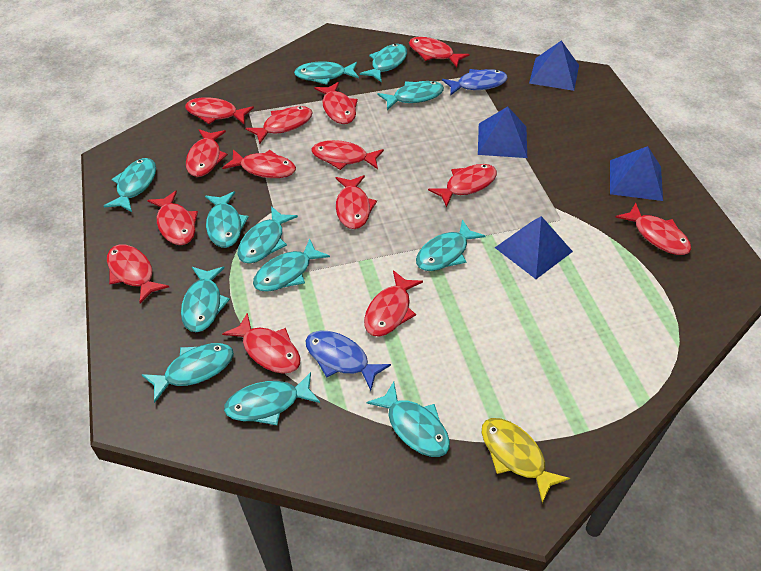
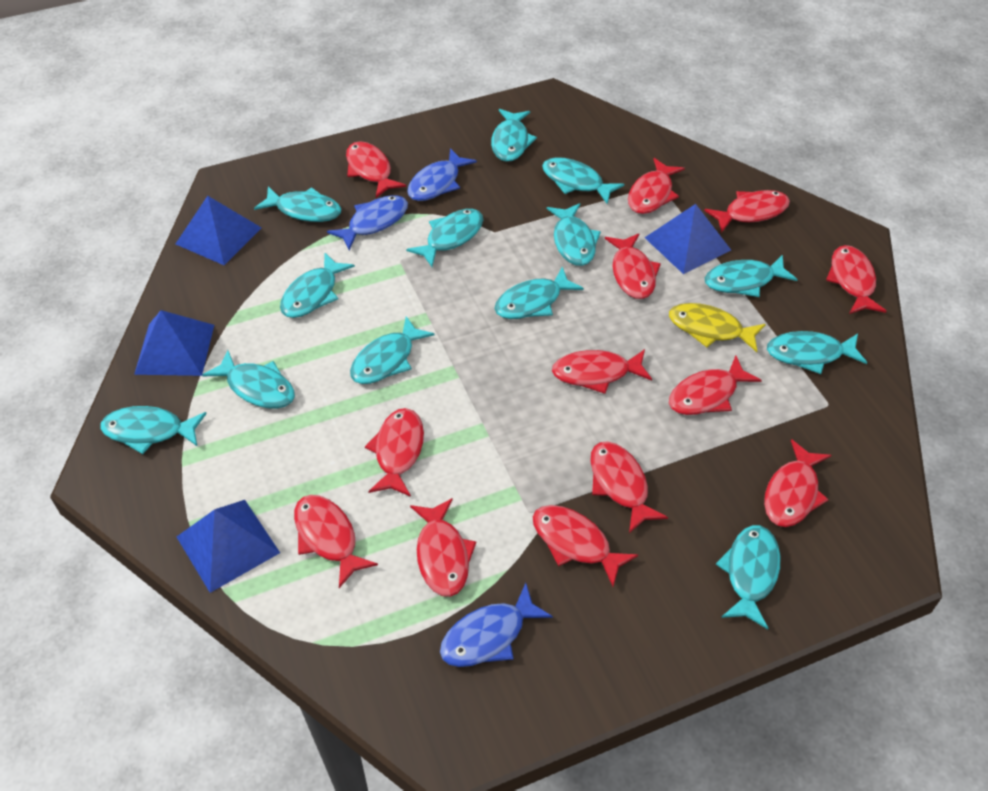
blue fish: 2 -> 3
red fish: 14 -> 13
turquoise fish: 12 -> 13

